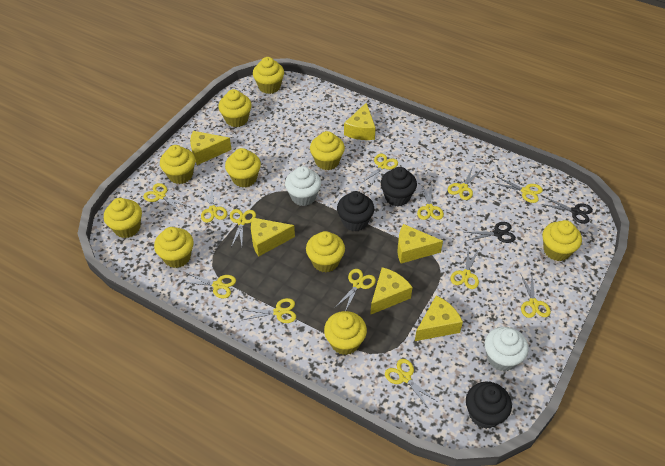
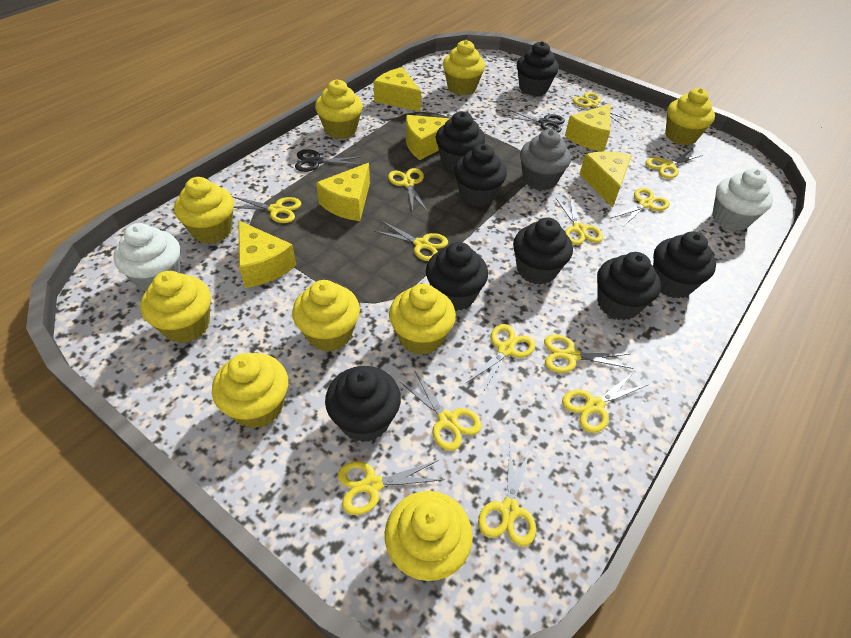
black cupcake: 3 -> 8
grey cupcake: 0 -> 1
yellow cupcake: 10 -> 9

